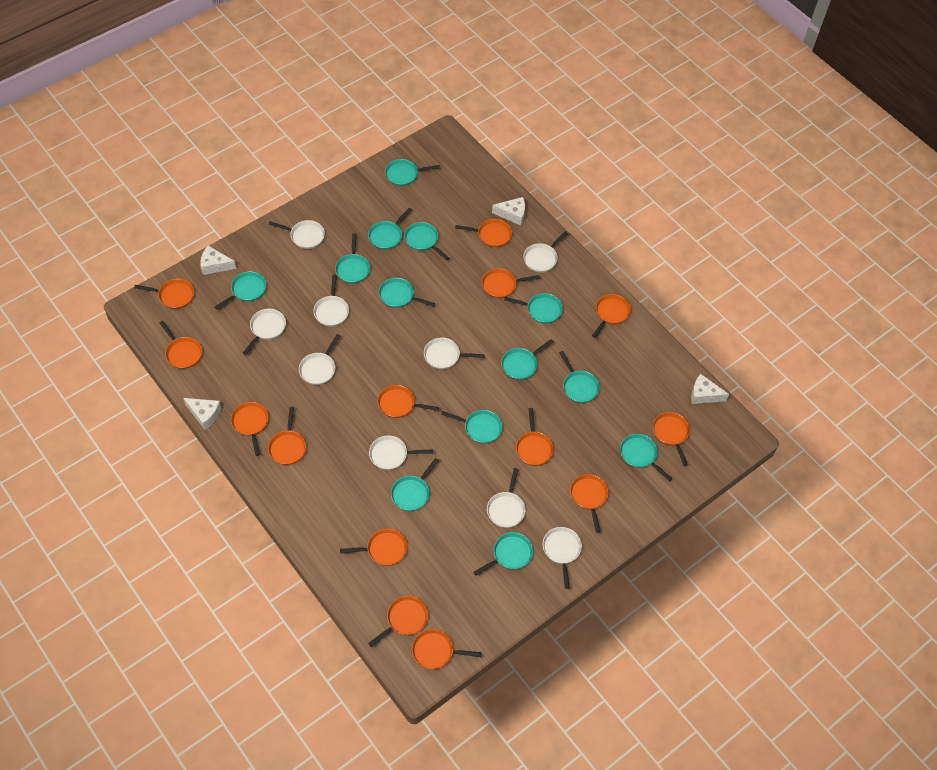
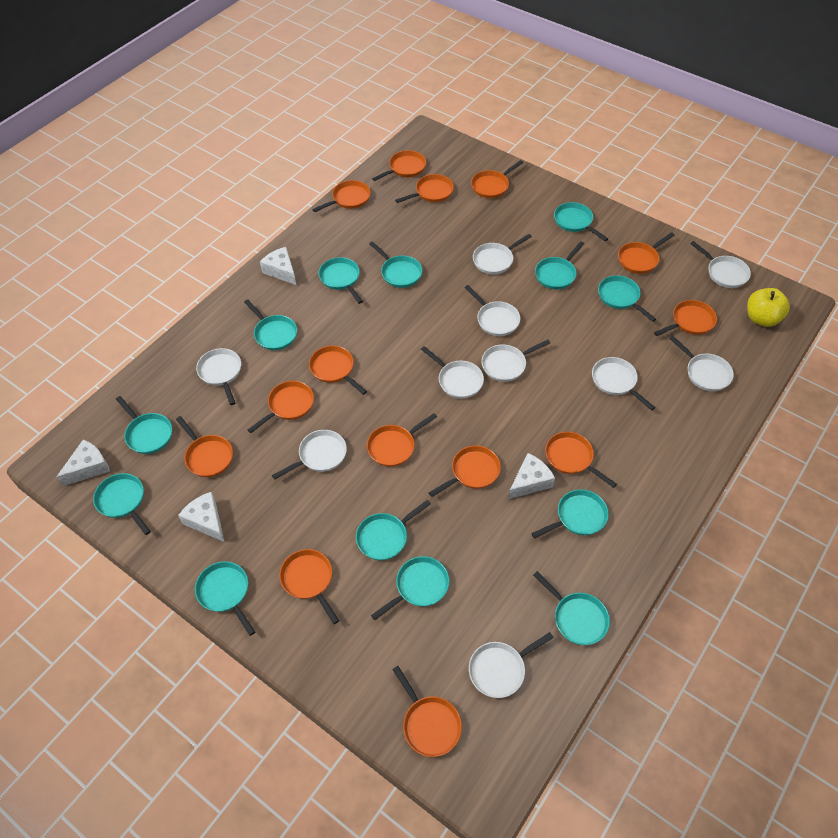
white pan: 9 -> 10
yellow apple: 0 -> 1

